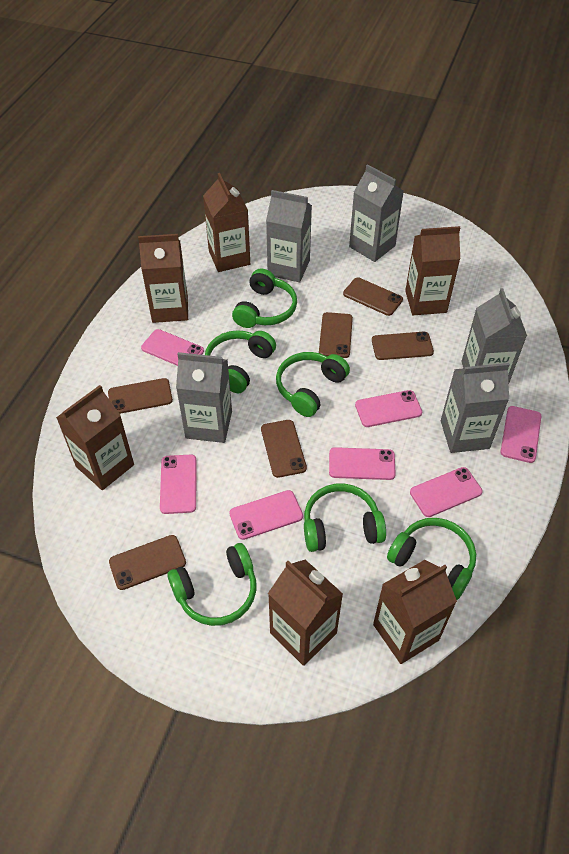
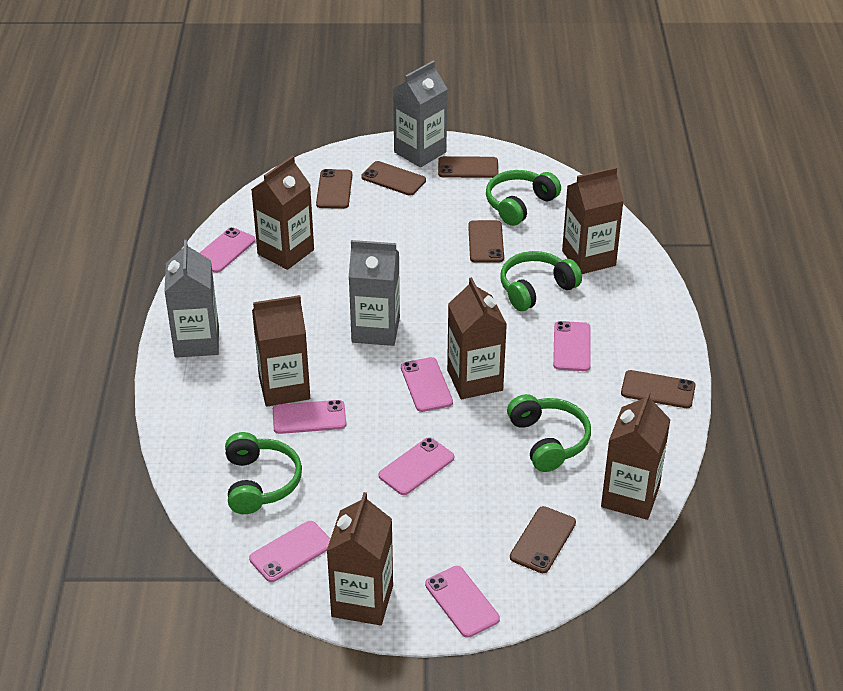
green headphones: 6 -> 4
grey carton: 5 -> 3

